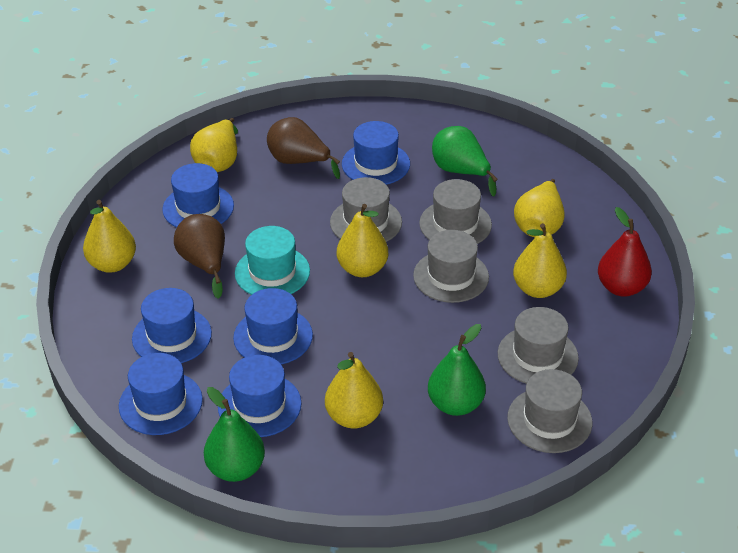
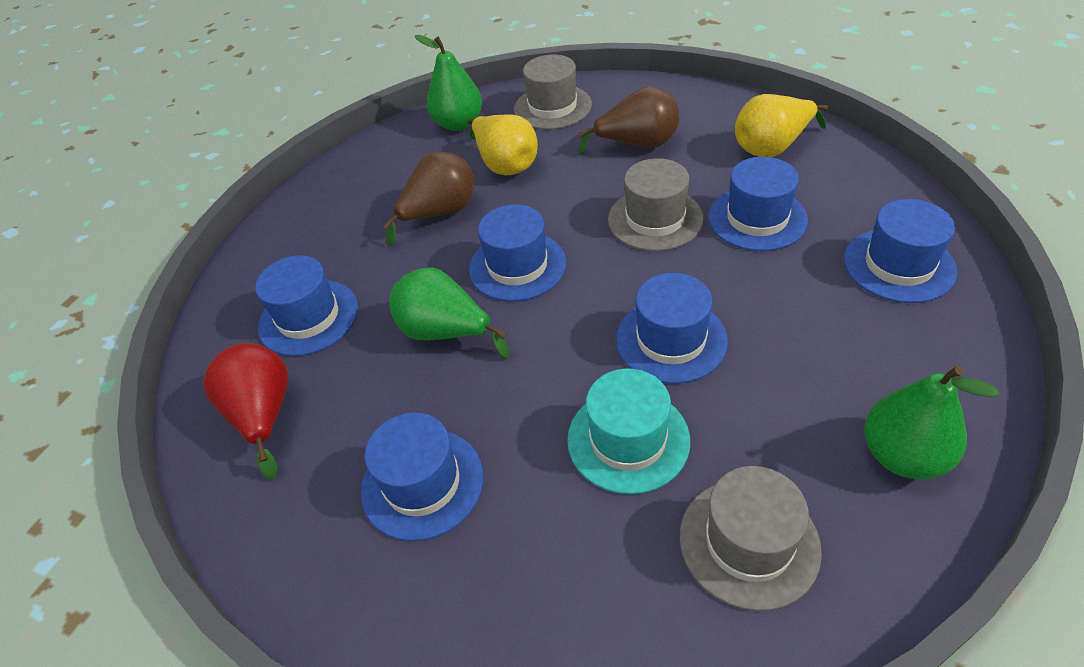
grey hat: 5 -> 3
yellow pear: 6 -> 2

